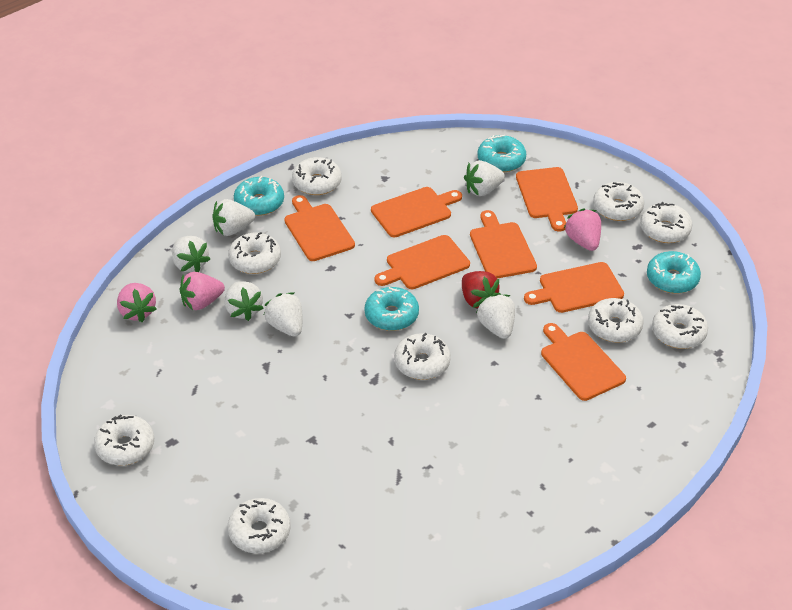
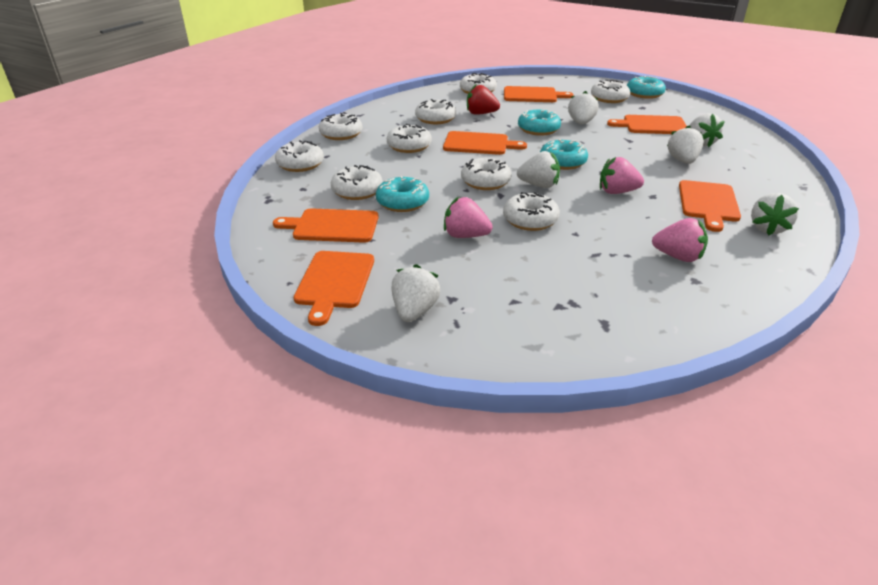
orange cutting board: 7 -> 6

